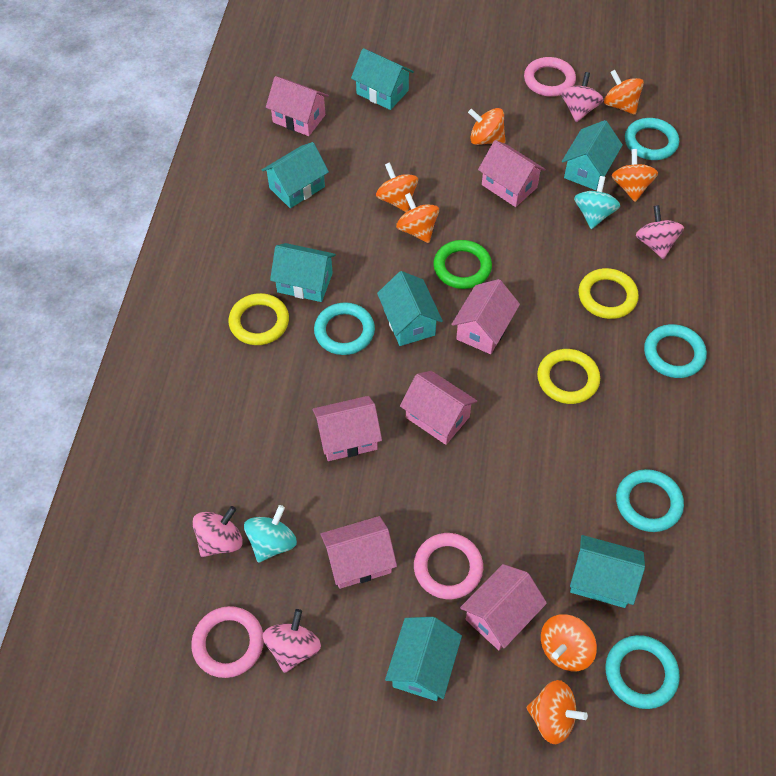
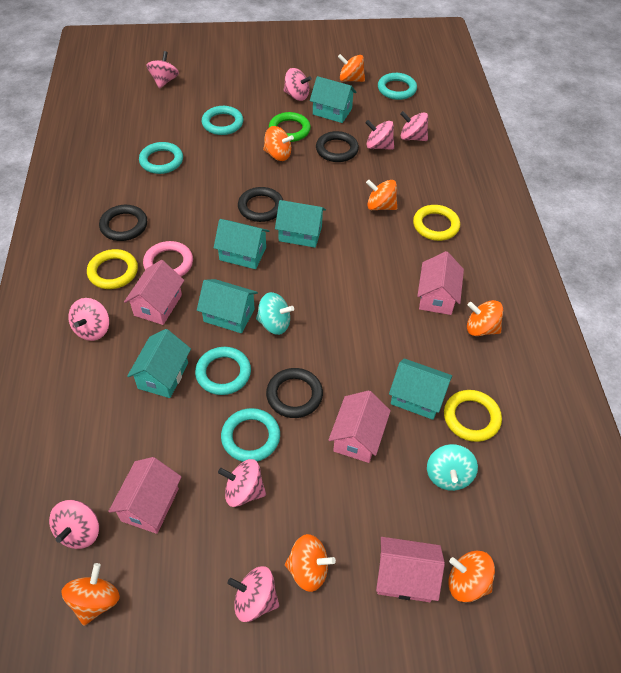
black ring: 0 -> 4
pink house: 7 -> 5
pink ring: 3 -> 1
pink spinning top: 4 -> 8
turquoise house: 7 -> 6

